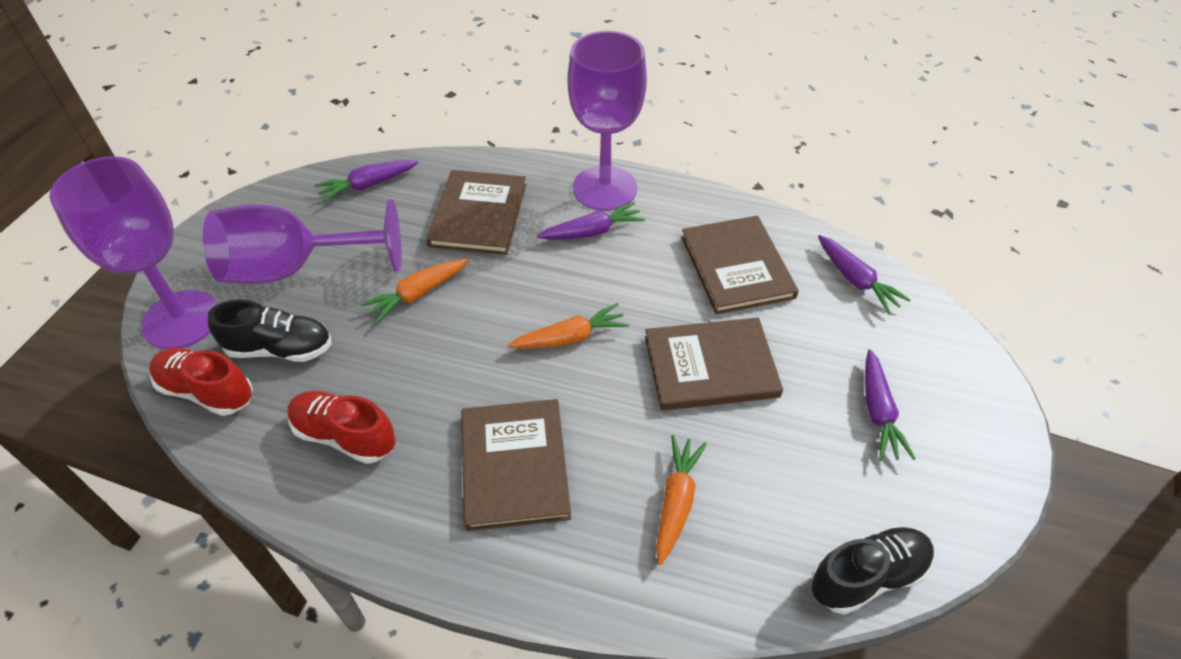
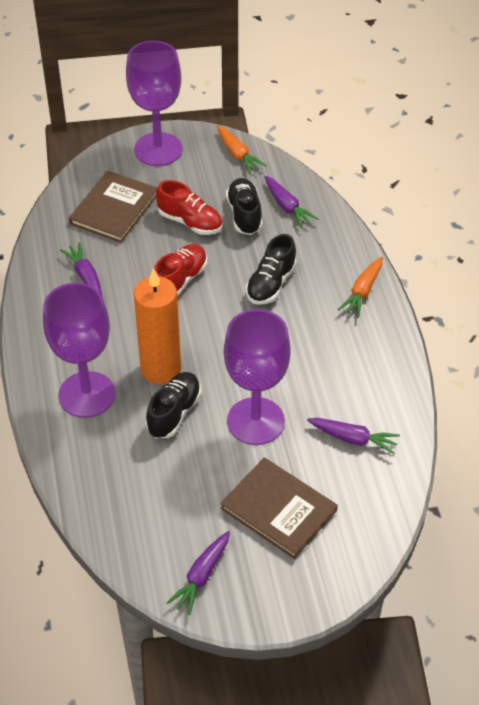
black shoe: 2 -> 3
brown book: 4 -> 2
orange candle: 0 -> 1
orange carrot: 3 -> 2

